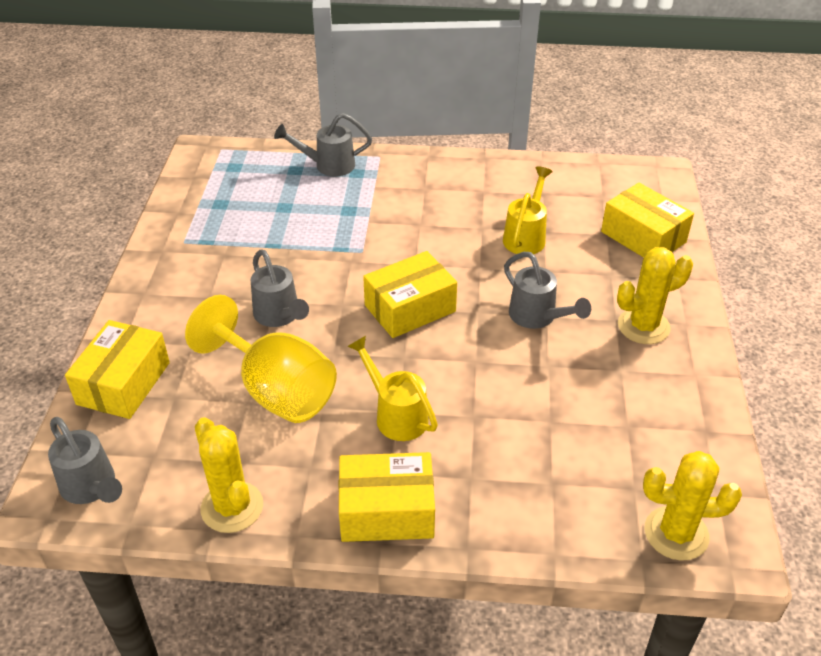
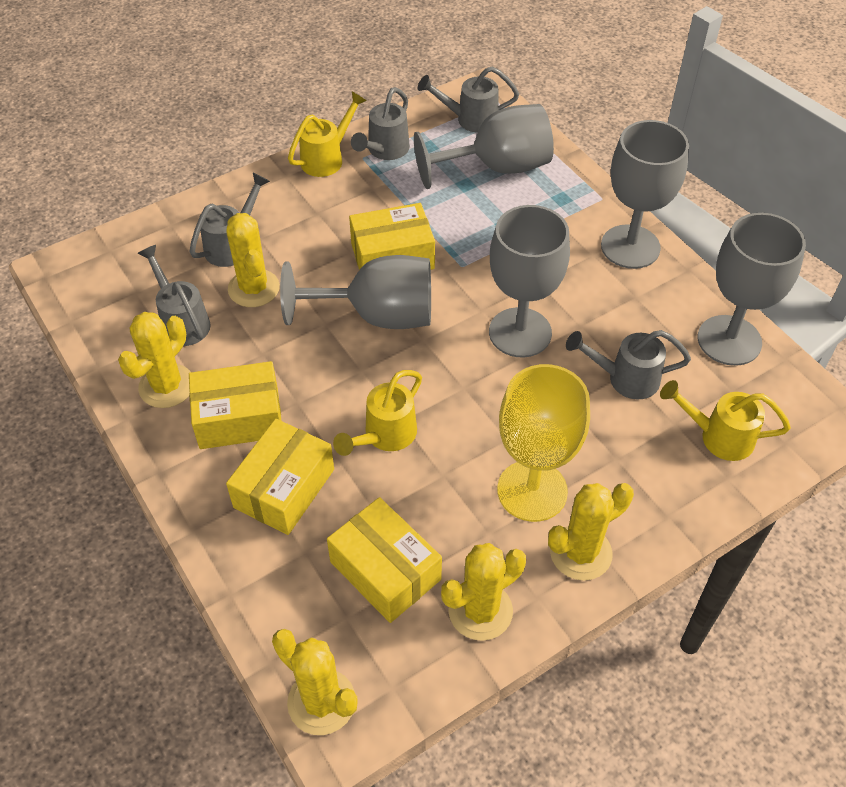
grey goblet: 0 -> 5
grey watering can: 4 -> 5
yellow cactus: 3 -> 5
yellow watering can: 2 -> 3

